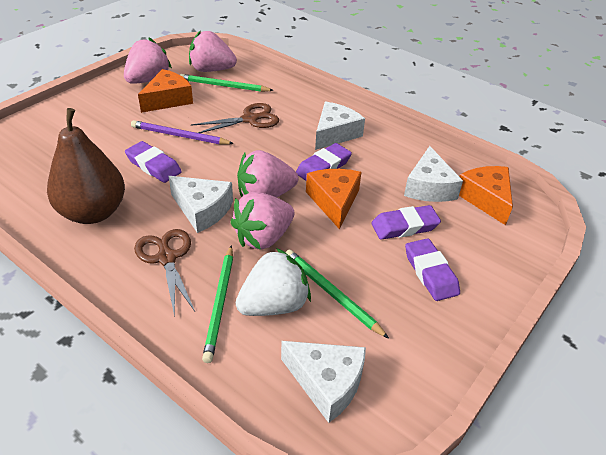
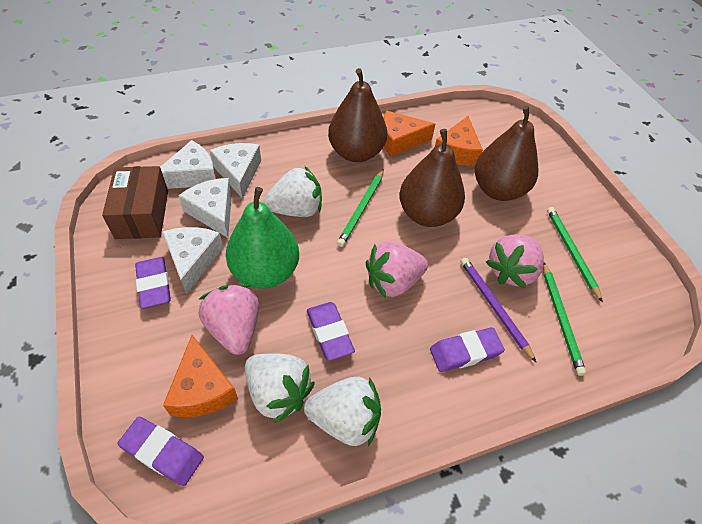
brown box: 0 -> 1
brown pear: 1 -> 3
brown scissors: 2 -> 0
green pear: 0 -> 1
pink strawberry: 4 -> 3
white strawberry: 1 -> 3

